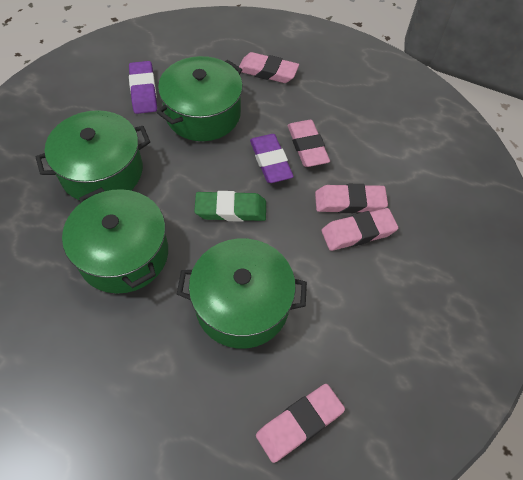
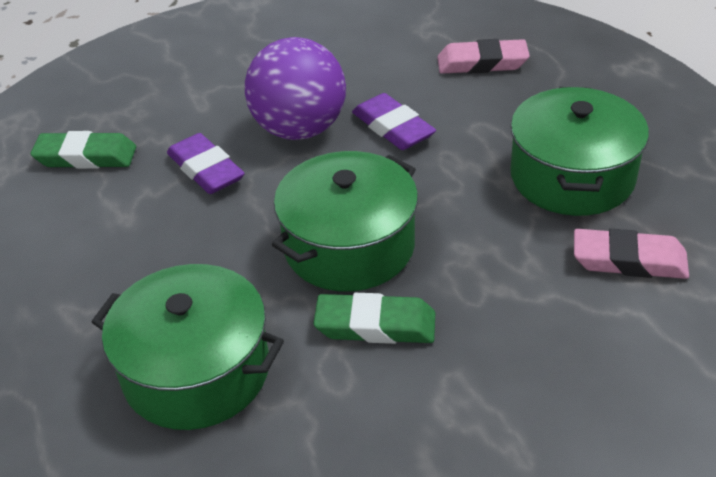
green eraser: 1 -> 2
green pot: 4 -> 3
pink eraser: 5 -> 2
purple ball: 0 -> 1

